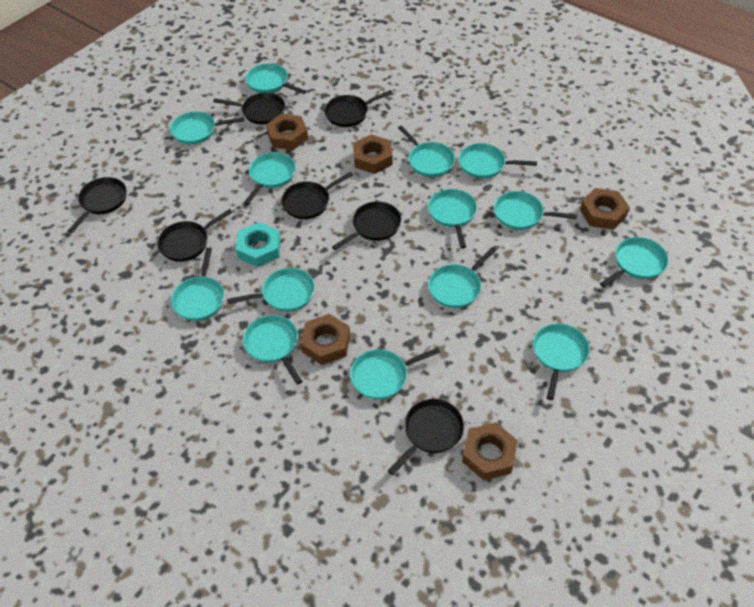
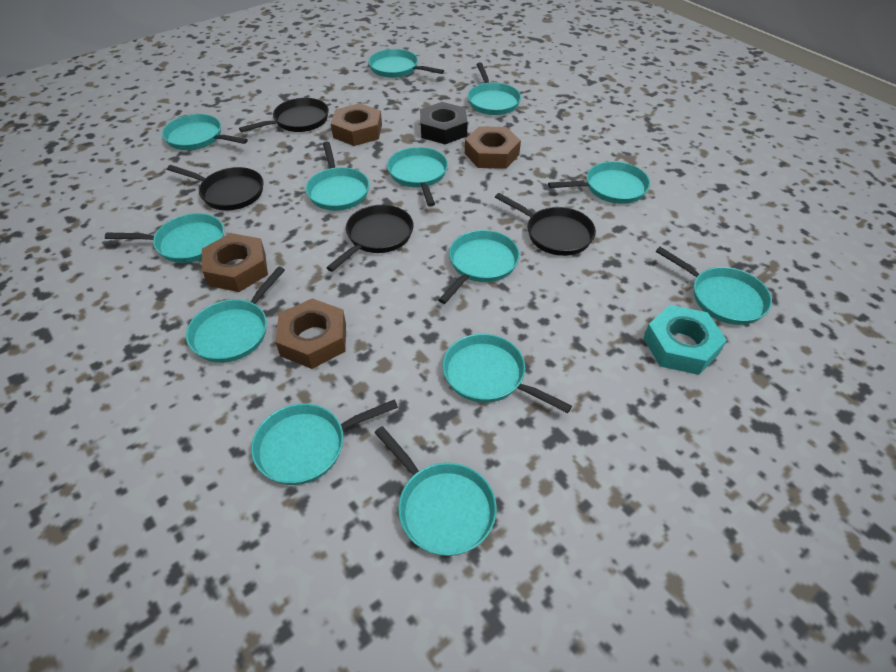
black nut: 0 -> 1
black pan: 7 -> 4
brown nut: 5 -> 4
turquoise pan: 14 -> 13

